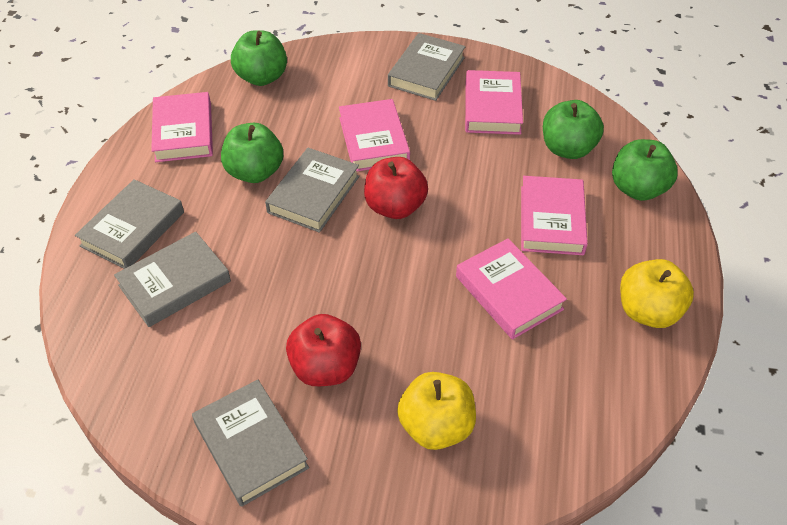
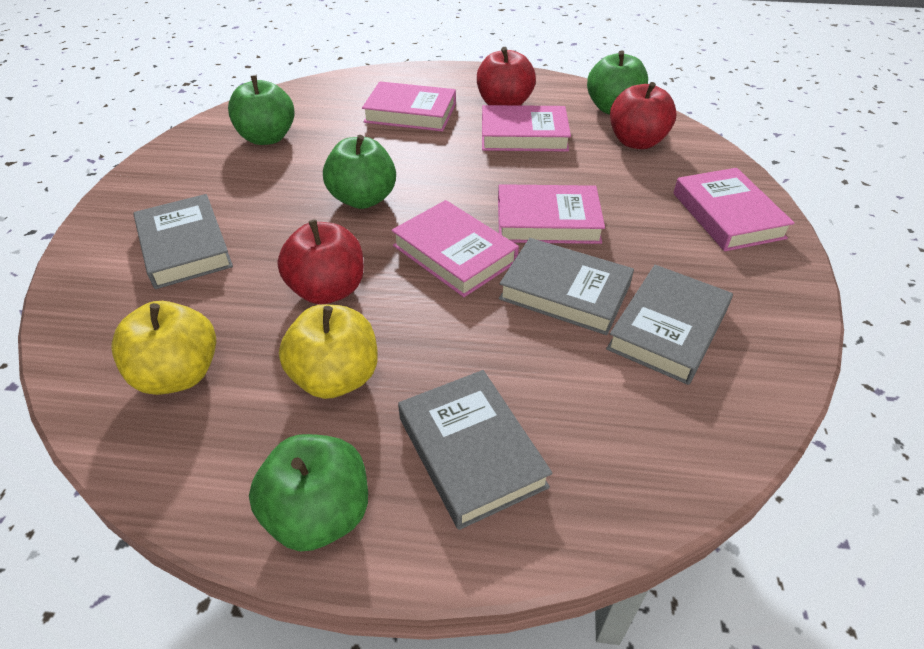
grey book: 5 -> 4
red apple: 2 -> 3

